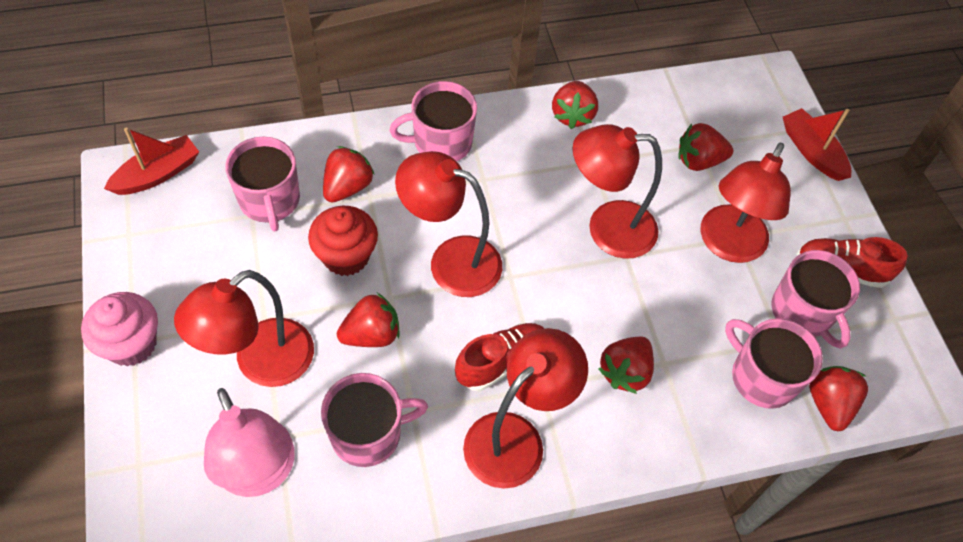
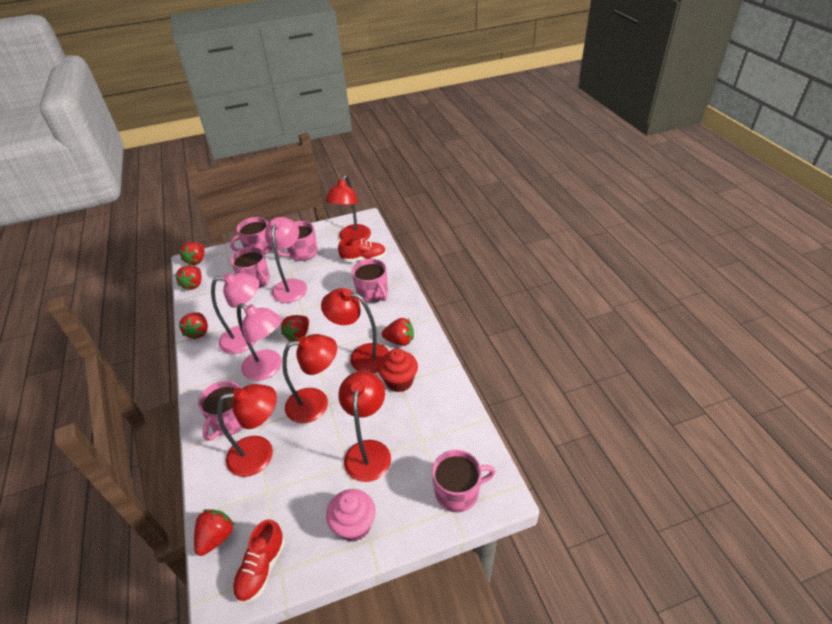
pink lamp: 1 -> 3
pink mug: 5 -> 6
red boat: 2 -> 0

